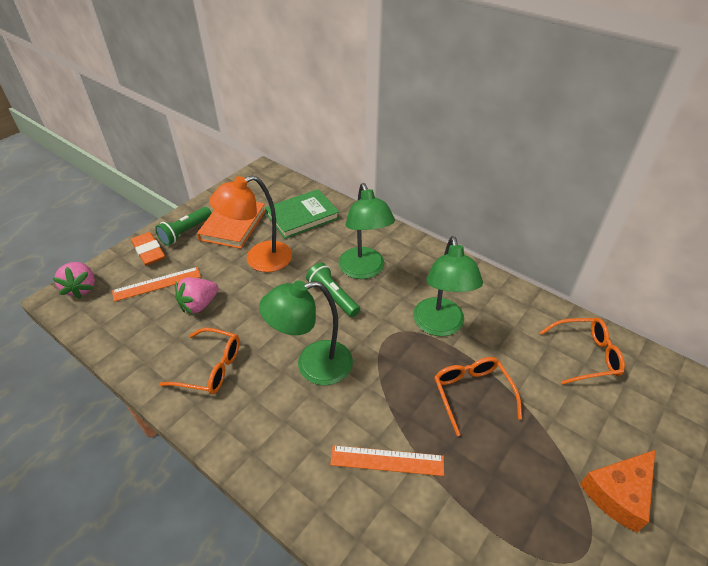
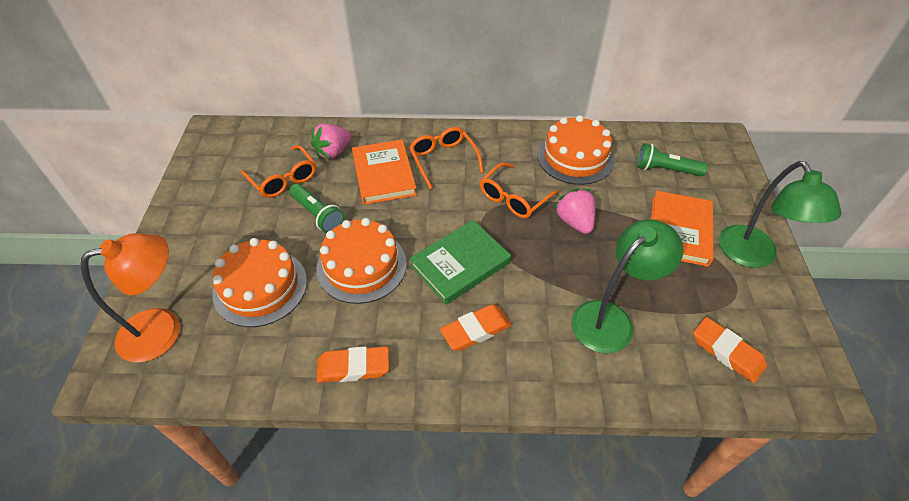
green lamp: 3 -> 2
orange book: 1 -> 2
orange cake: 0 -> 3
orange cheese: 1 -> 0
orange eraser: 1 -> 3
orange ruler: 2 -> 0

